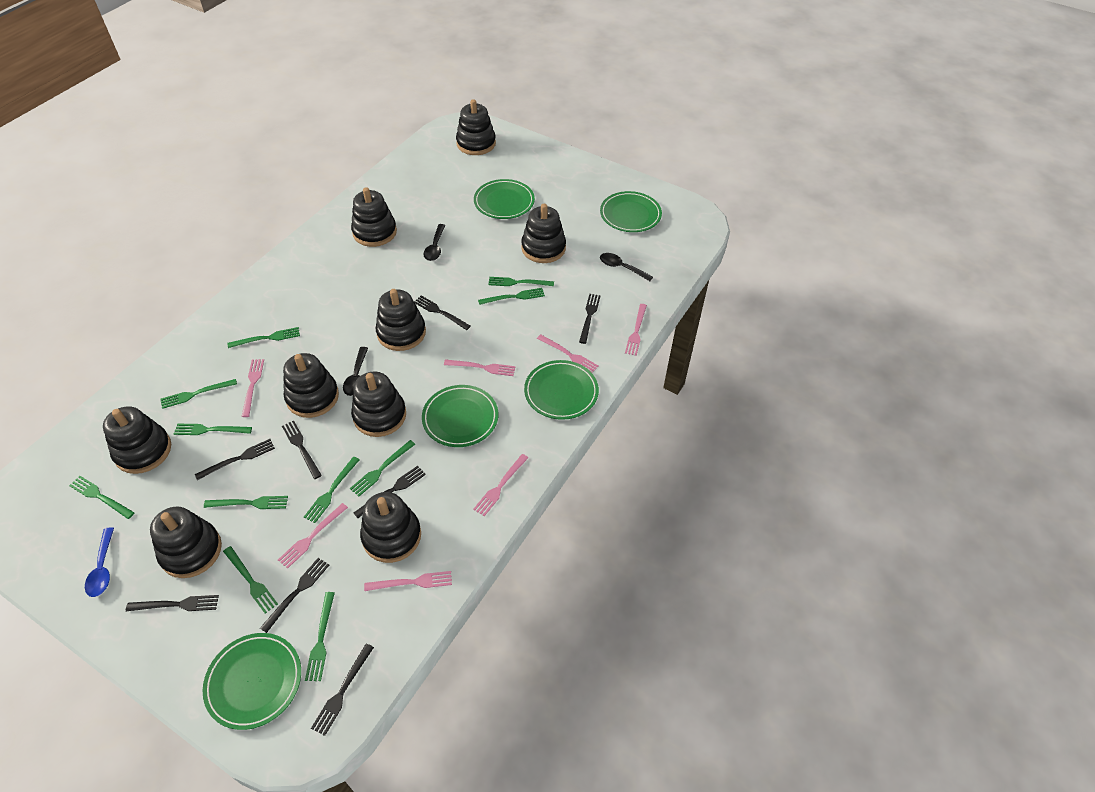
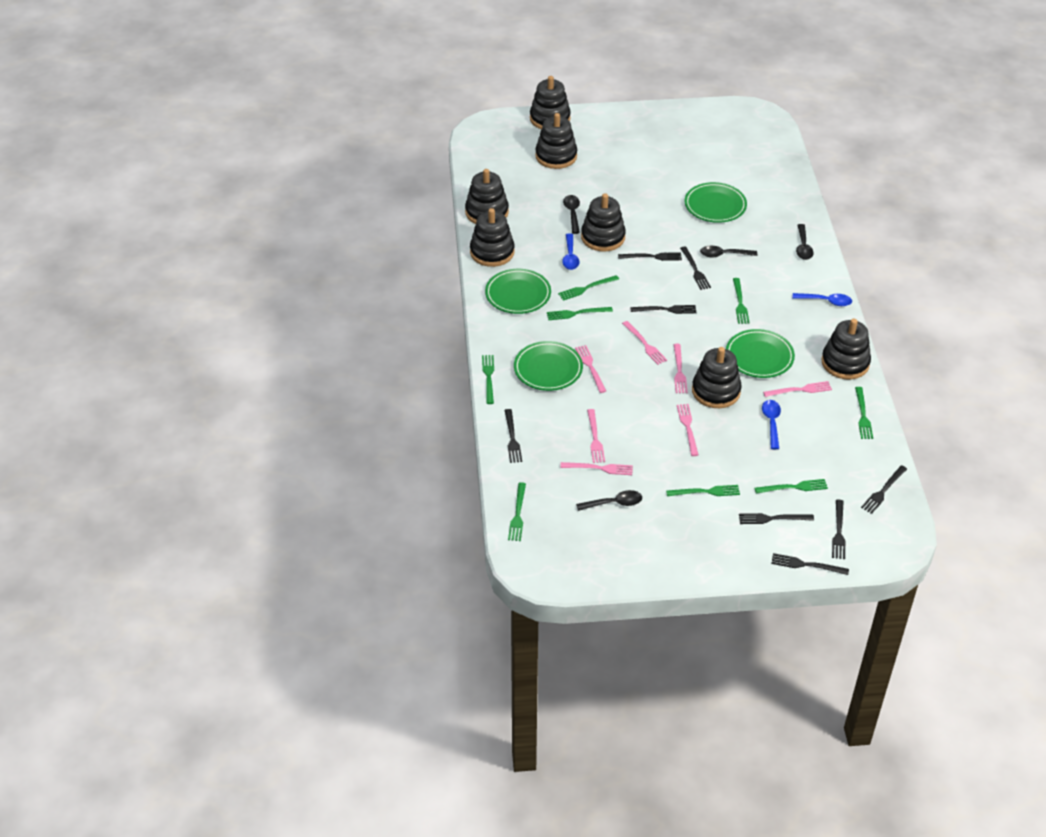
black spoon: 3 -> 4
black stacking toy: 9 -> 7
blue spoon: 1 -> 3
green fork: 11 -> 8
green plate: 5 -> 4

